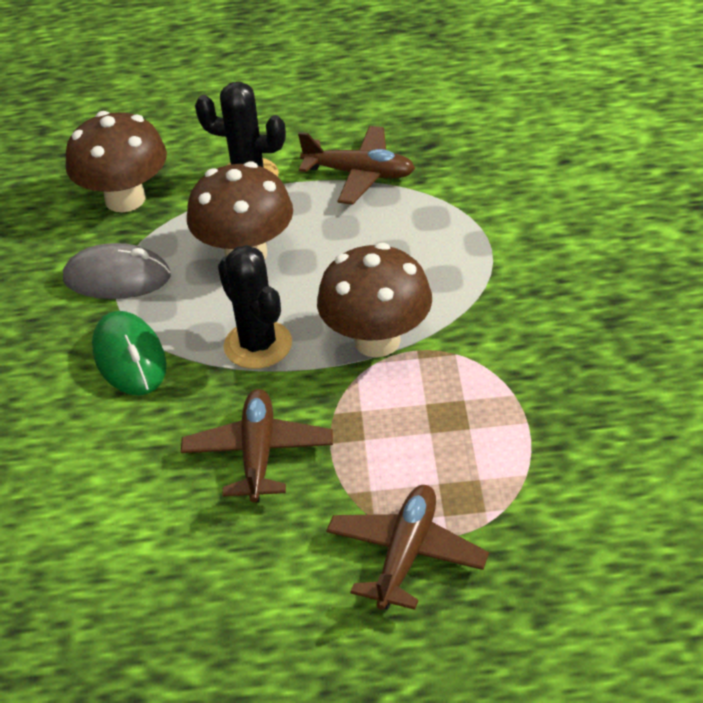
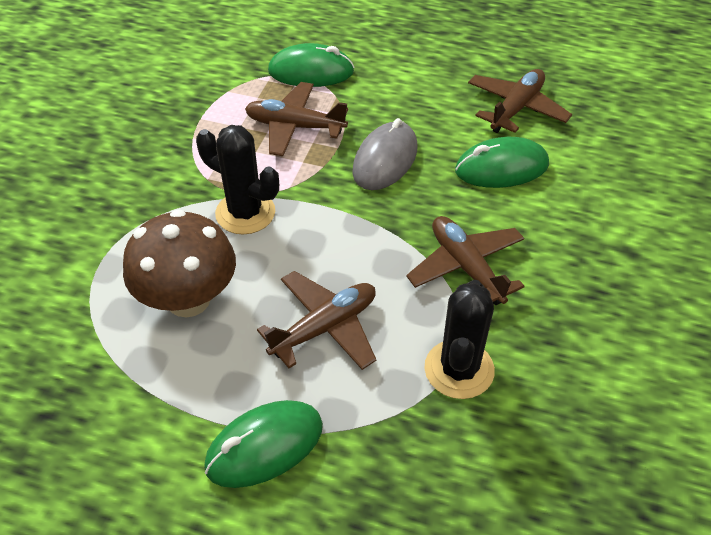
brown mushroom: 3 -> 1
brown plane: 3 -> 4
green mouse: 1 -> 3

